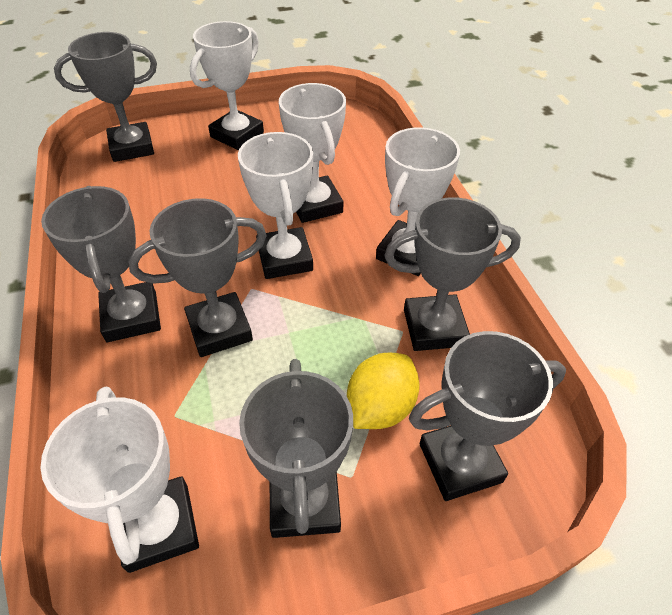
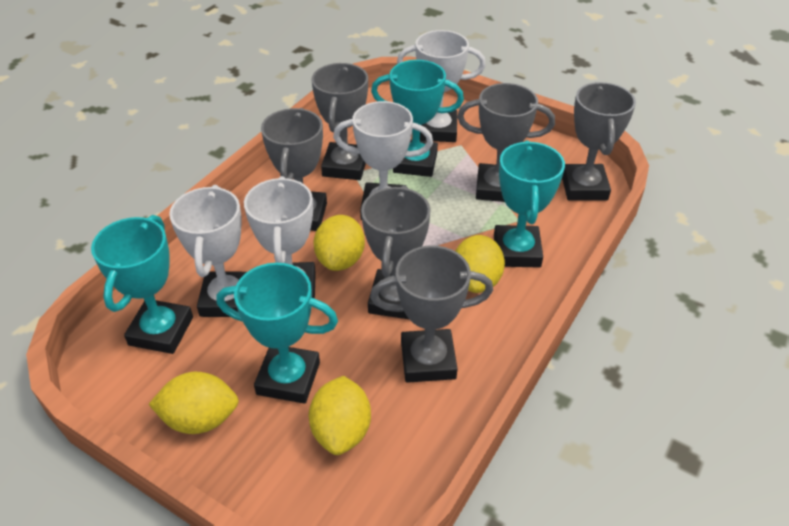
turquoise trophy: 0 -> 4
white trophy: 5 -> 4
yellow lemon: 1 -> 4

